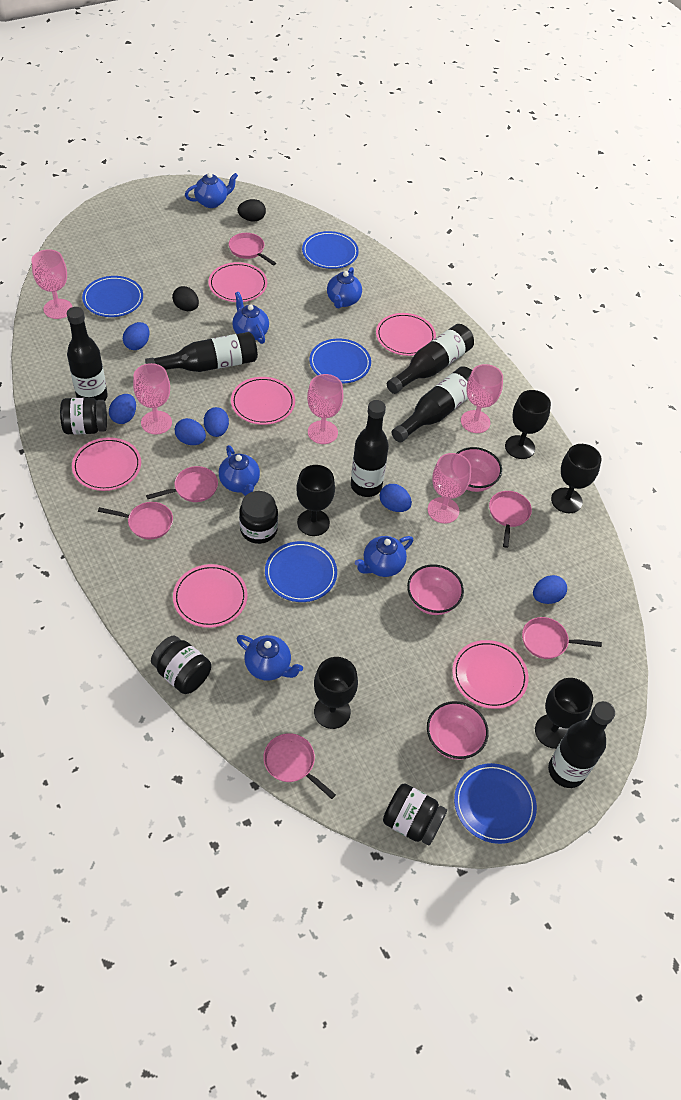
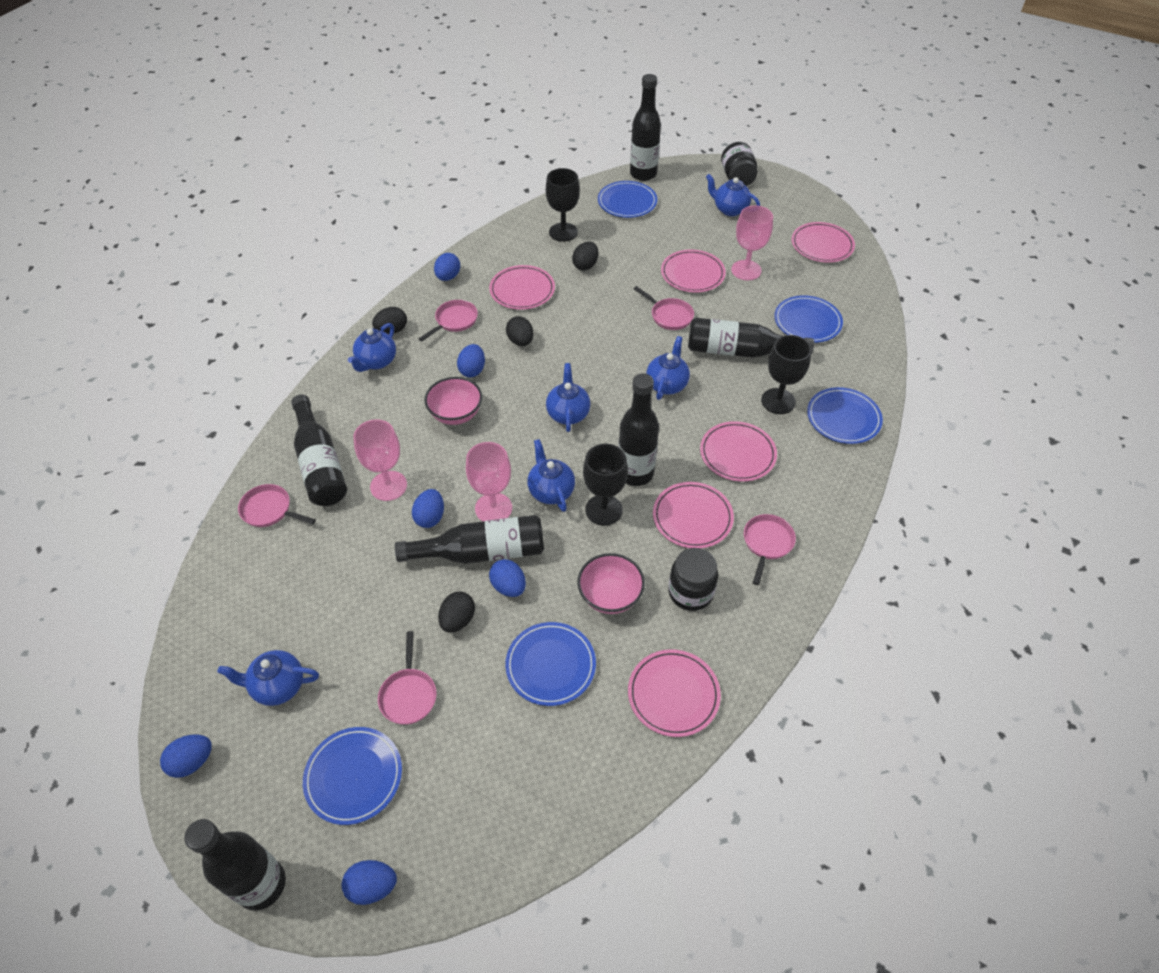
black egg: 2 -> 4
black goblet: 5 -> 3
black jar: 4 -> 2
pink bowl: 3 -> 2
pink goblet: 5 -> 3
pink pan: 6 -> 5

